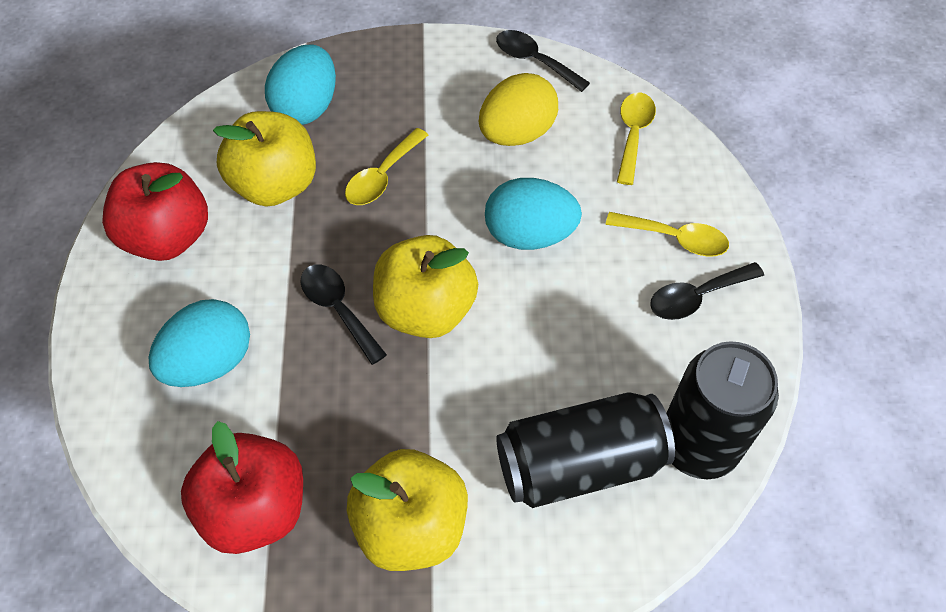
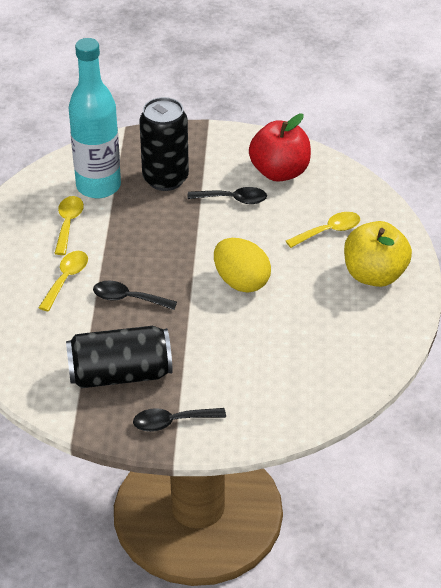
red apple: 2 -> 1
turquoise bottle: 0 -> 1
turquoise egg: 3 -> 0
yellow apple: 3 -> 1

